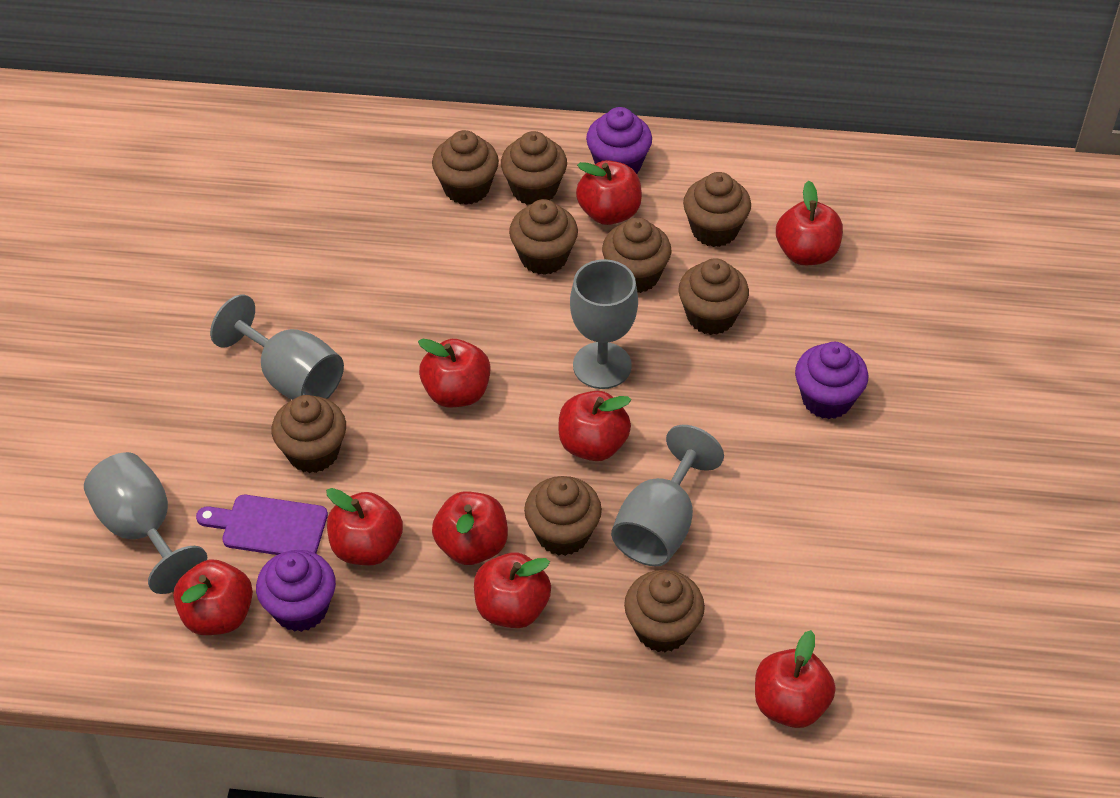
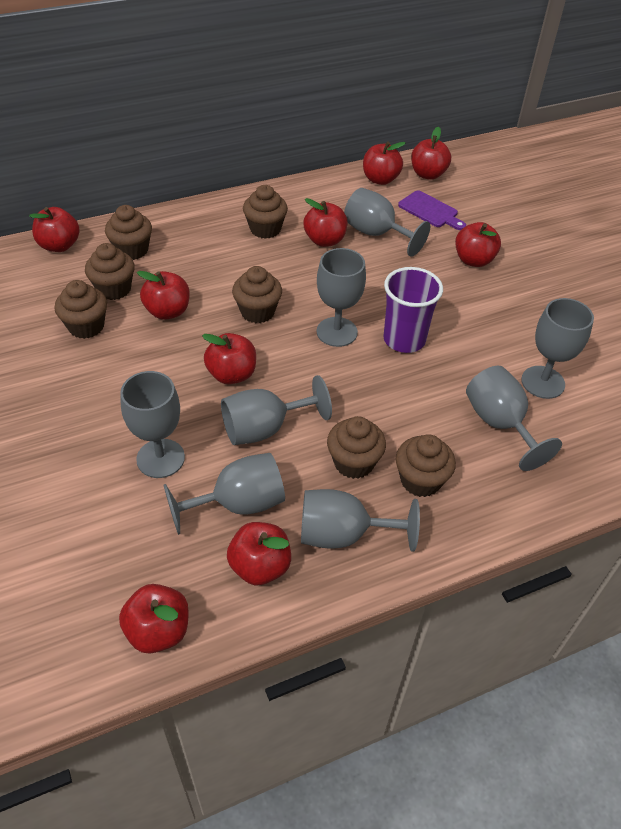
brown cupcake: 9 -> 7
grey goblet: 4 -> 8
purple cup: 0 -> 1
purple cupcake: 3 -> 0

